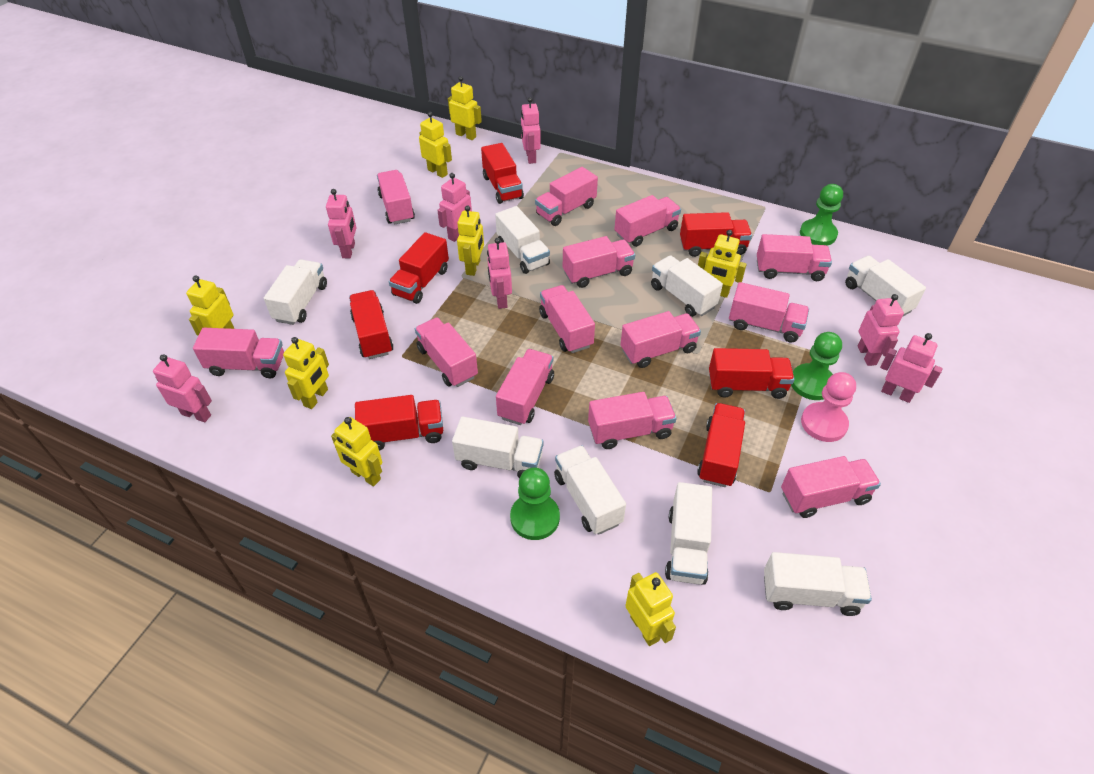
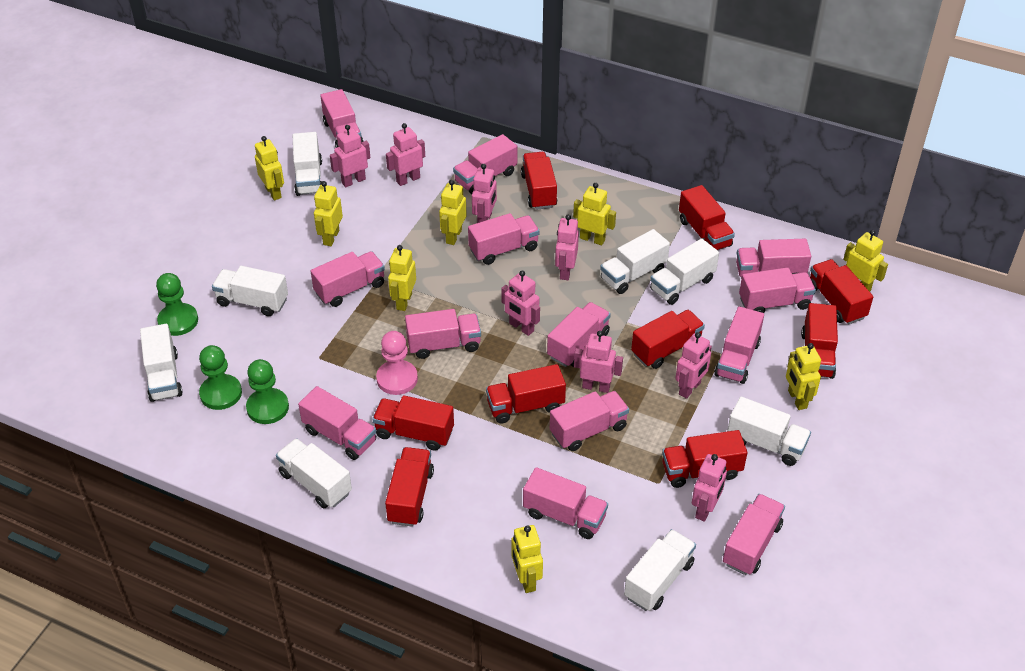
pink robot: 7 -> 8
red truck: 7 -> 9

